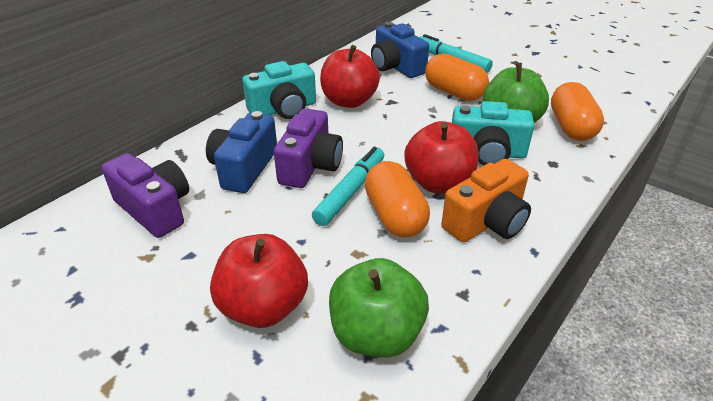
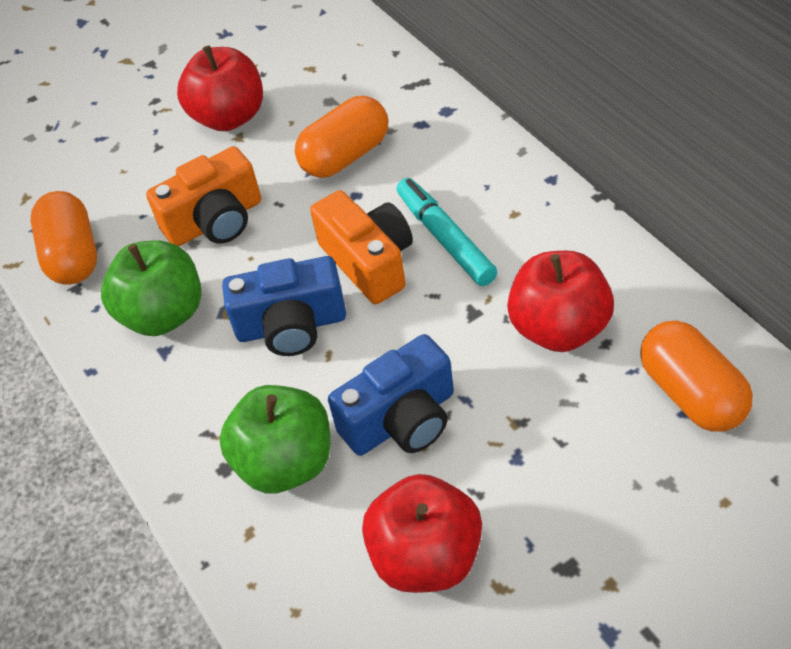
orange camera: 1 -> 2
purple camera: 2 -> 0
turquoise camera: 2 -> 0
turquoise marker: 2 -> 1

